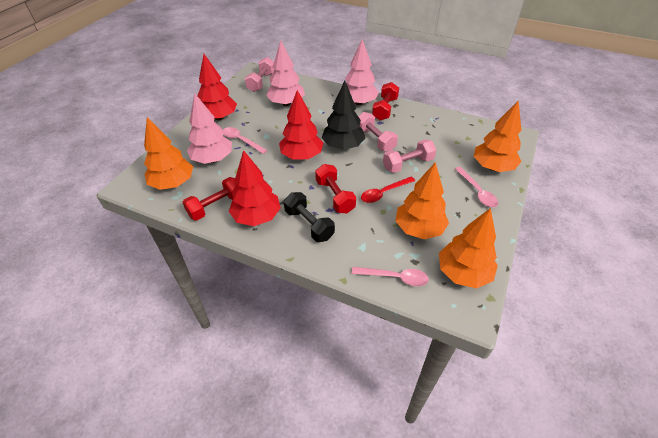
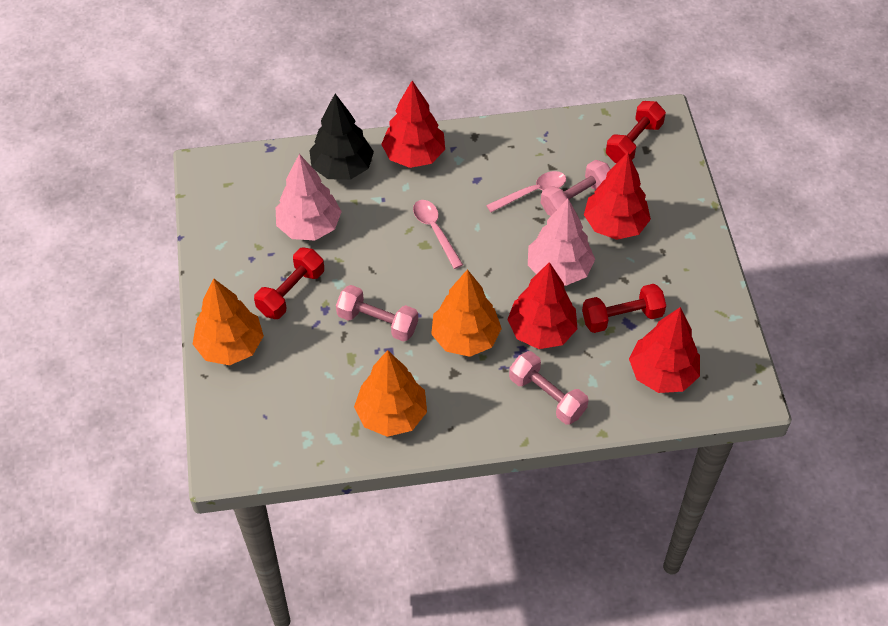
black dumbbell: 1 -> 0
orange tree: 4 -> 3
pink spoon: 3 -> 2
pink tree: 3 -> 2
red spoon: 1 -> 0
red tree: 3 -> 4

